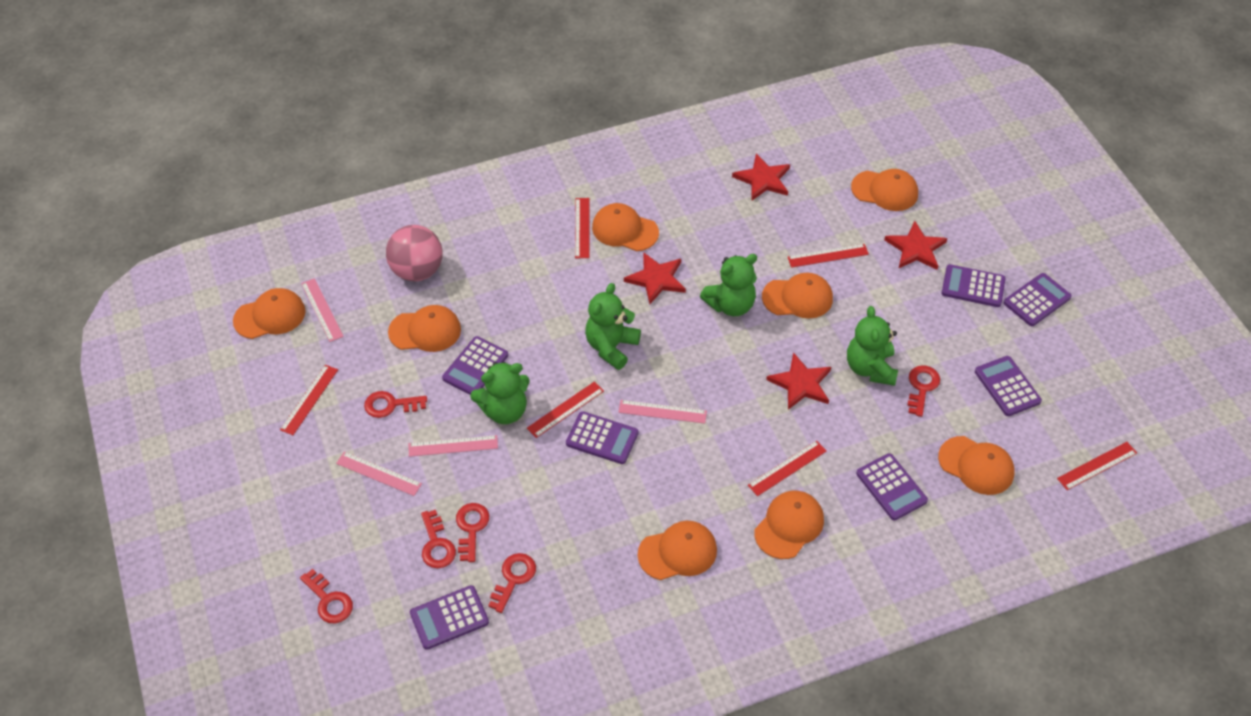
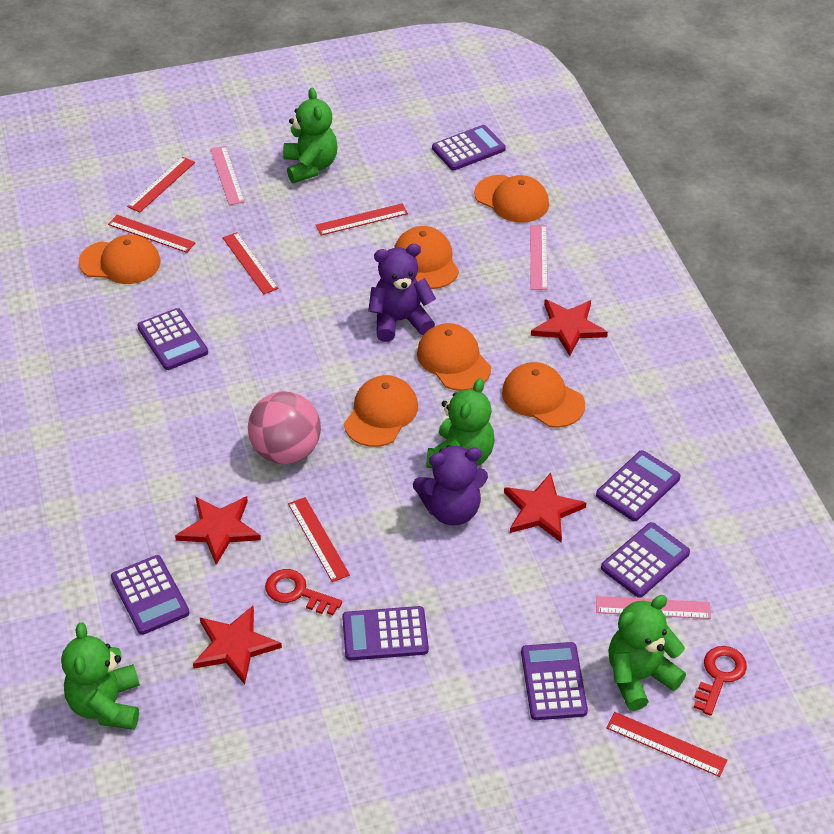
orange cap: 8 -> 6
pink ruler: 4 -> 3
purple teddy bear: 0 -> 2
red key: 6 -> 2

